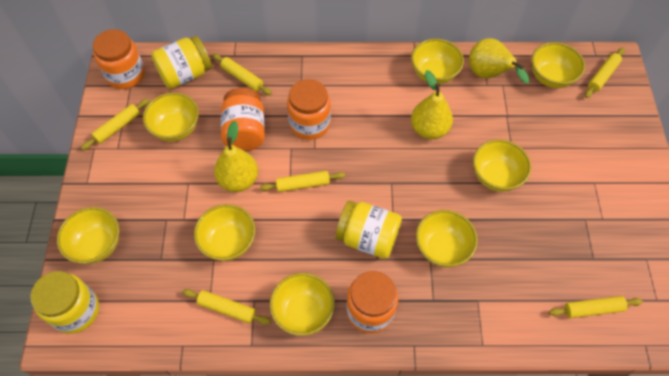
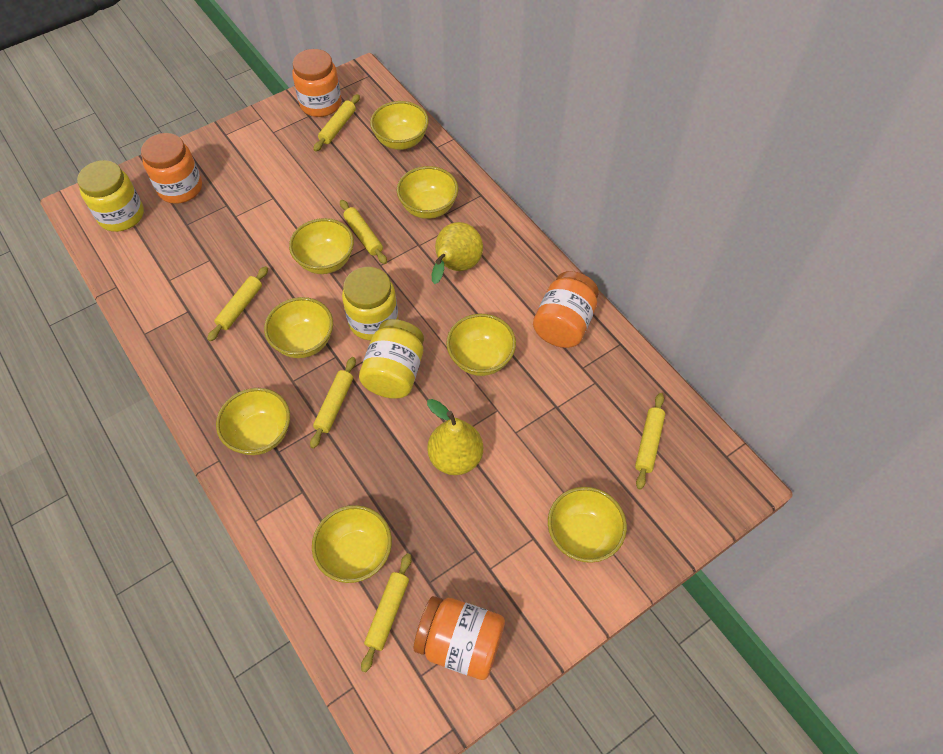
yellow pear: 3 -> 2

